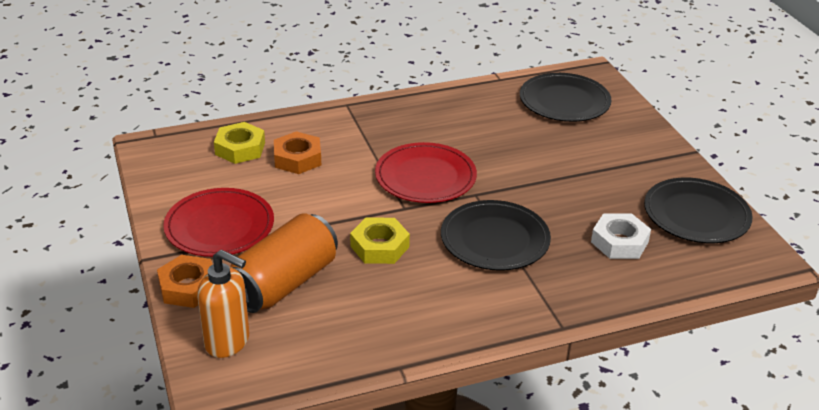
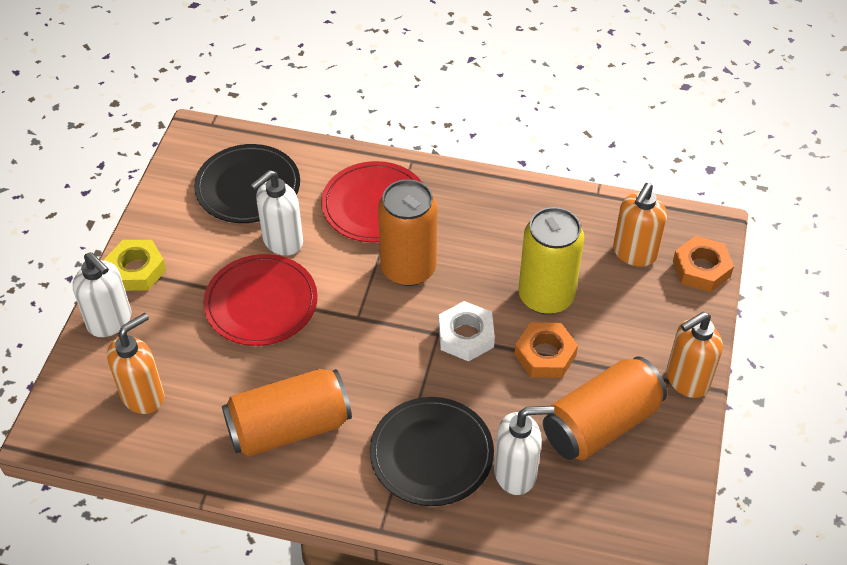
black plate: 3 -> 2
orange can: 1 -> 3
orange soap dispenser: 1 -> 3
white soap dispenser: 0 -> 3
yellow can: 0 -> 1
yellow nut: 2 -> 1

